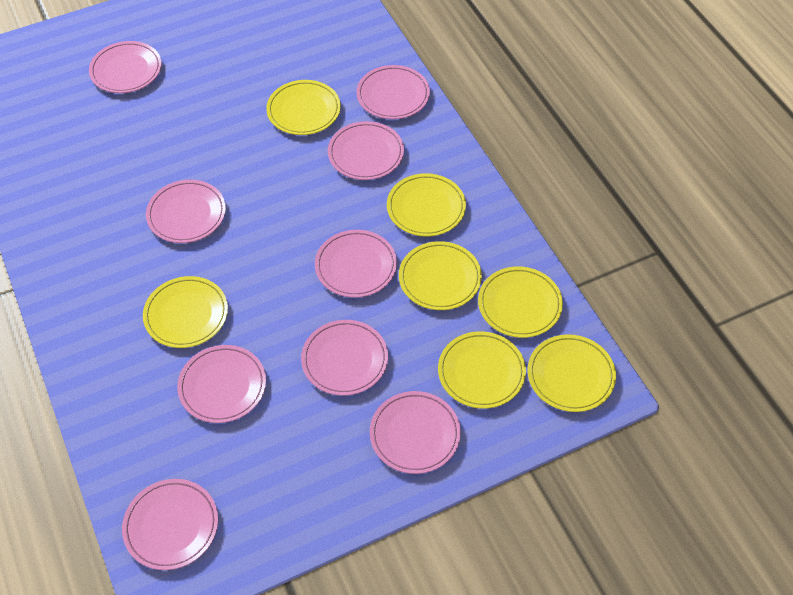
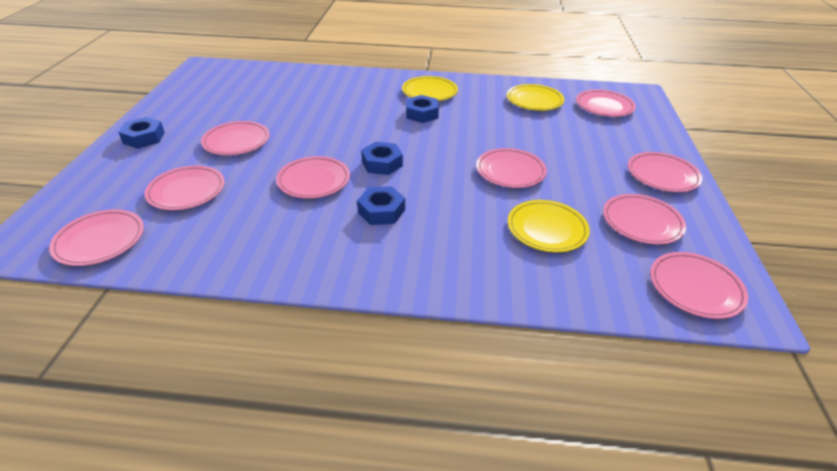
blue nut: 0 -> 4
yellow plate: 7 -> 3

